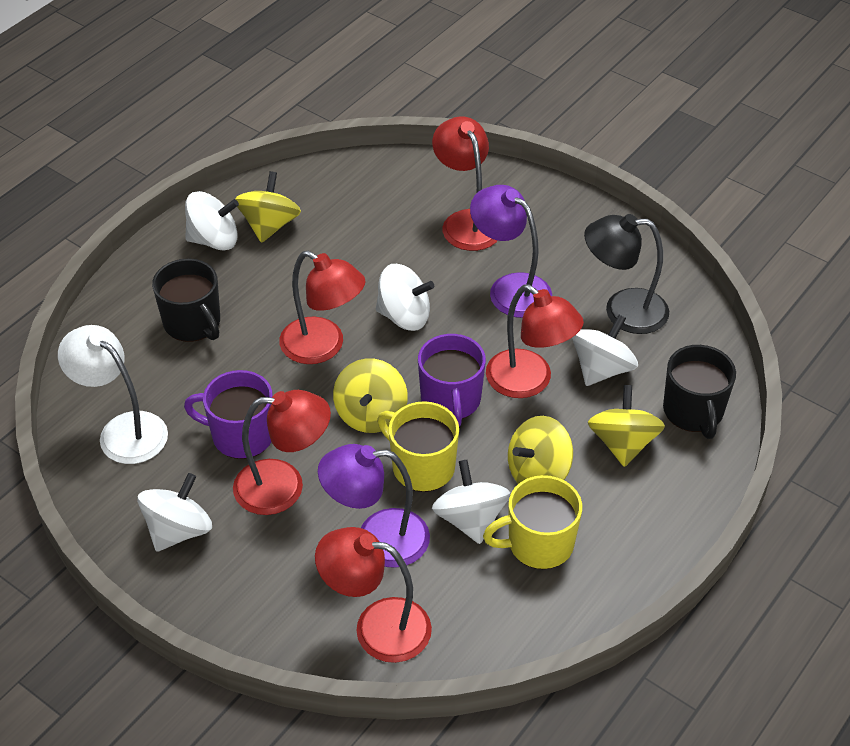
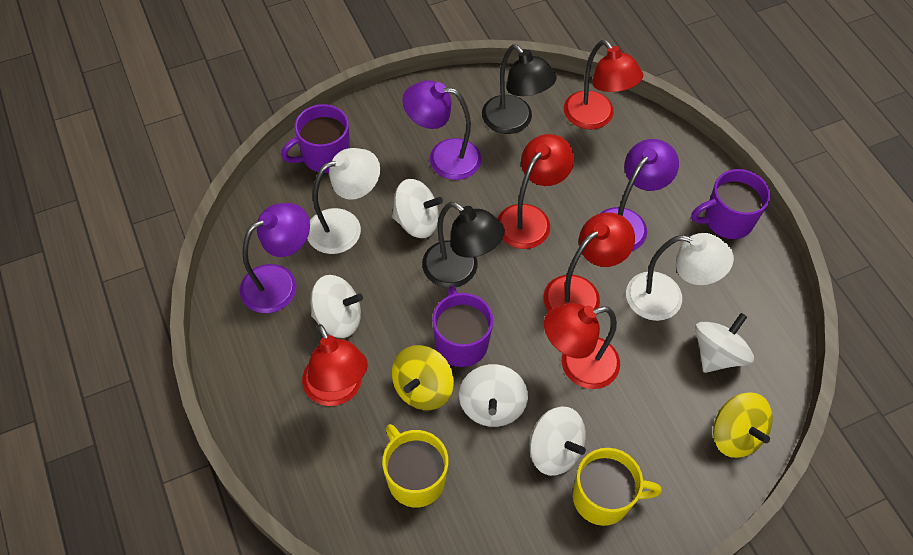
black lamp: 1 -> 2
black mug: 2 -> 0
purple lamp: 2 -> 3
purple mug: 2 -> 3
white lamp: 1 -> 2
yellow spinning top: 4 -> 2

